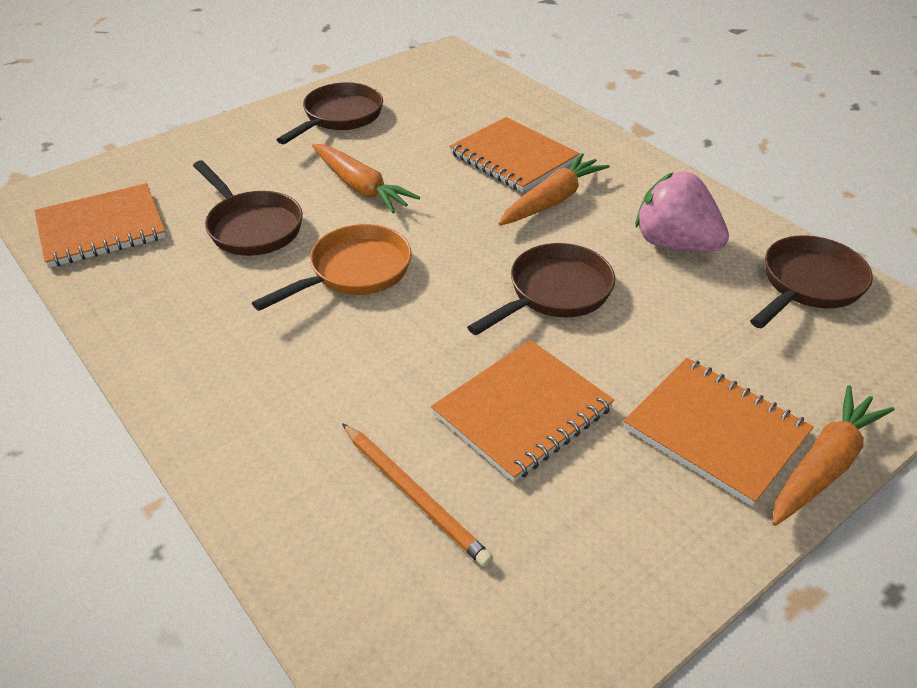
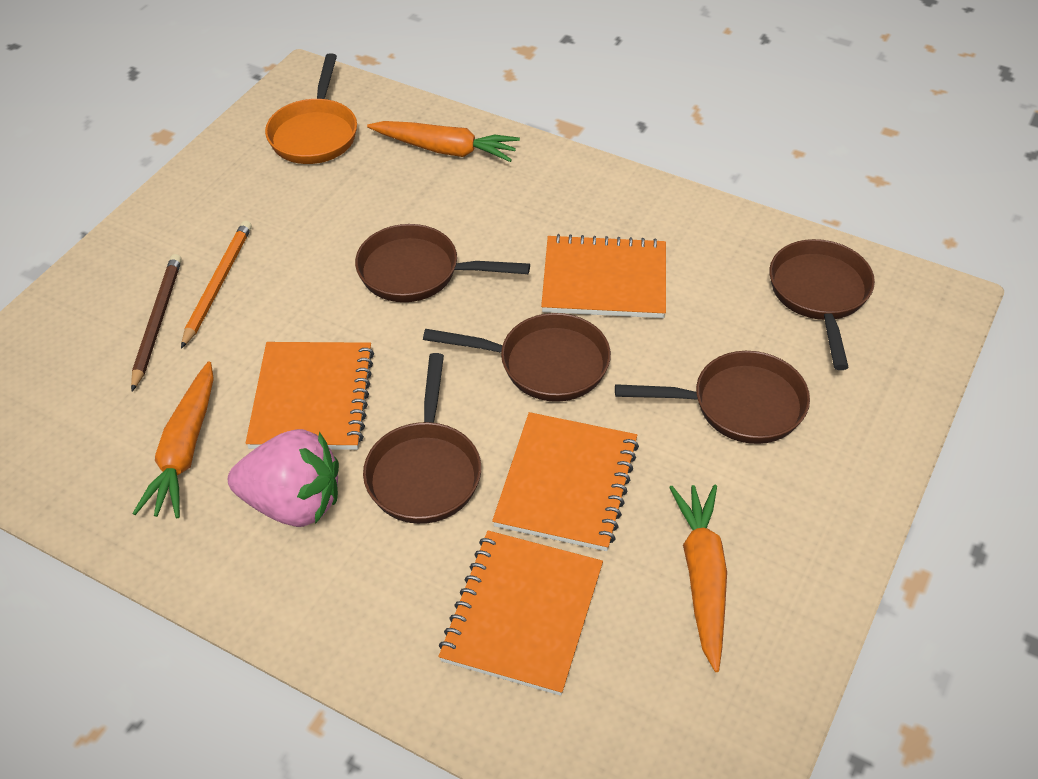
brown pan: 4 -> 5
brown pencil: 0 -> 1

